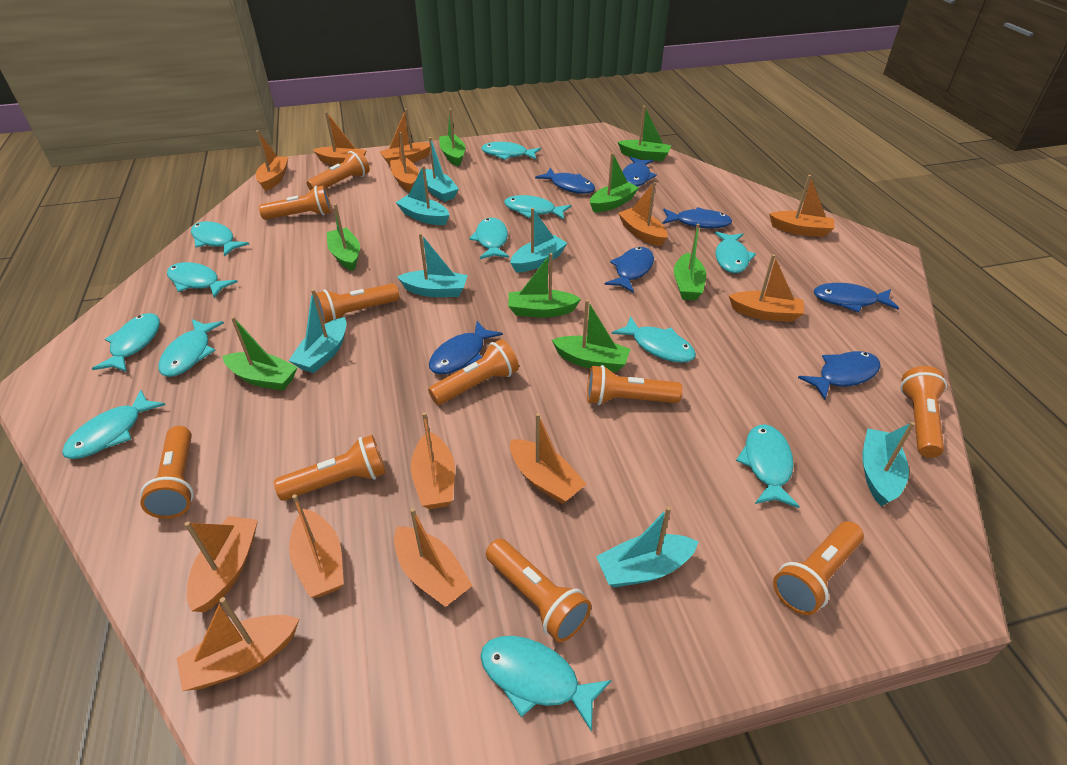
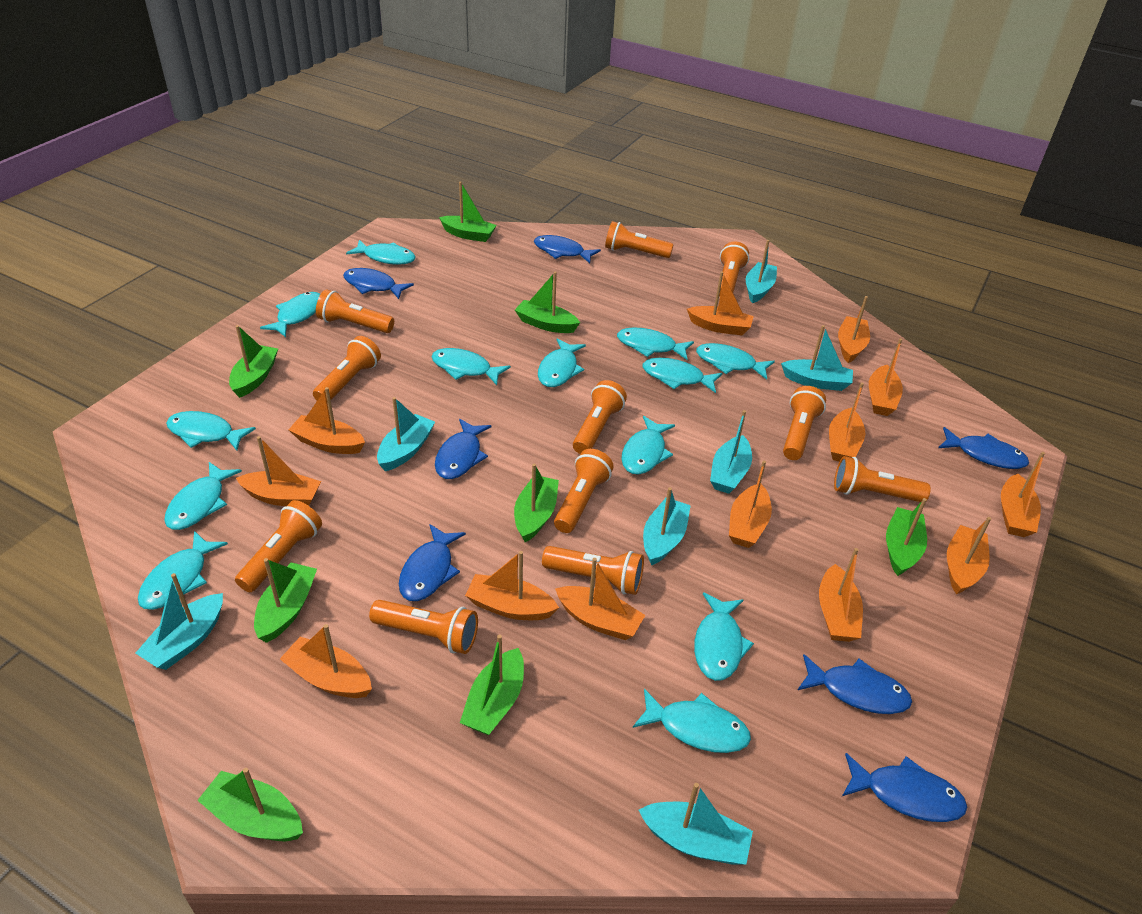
orange flashlight: 10 -> 11
turquoise fish: 12 -> 13

